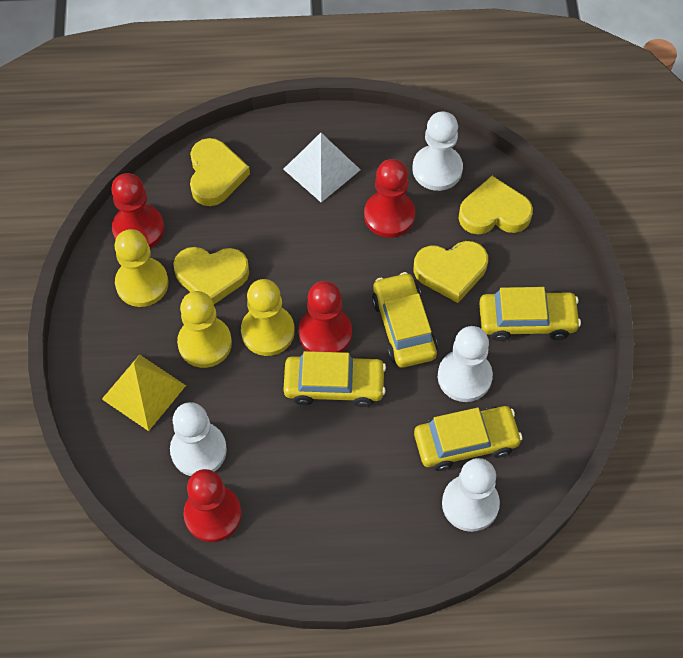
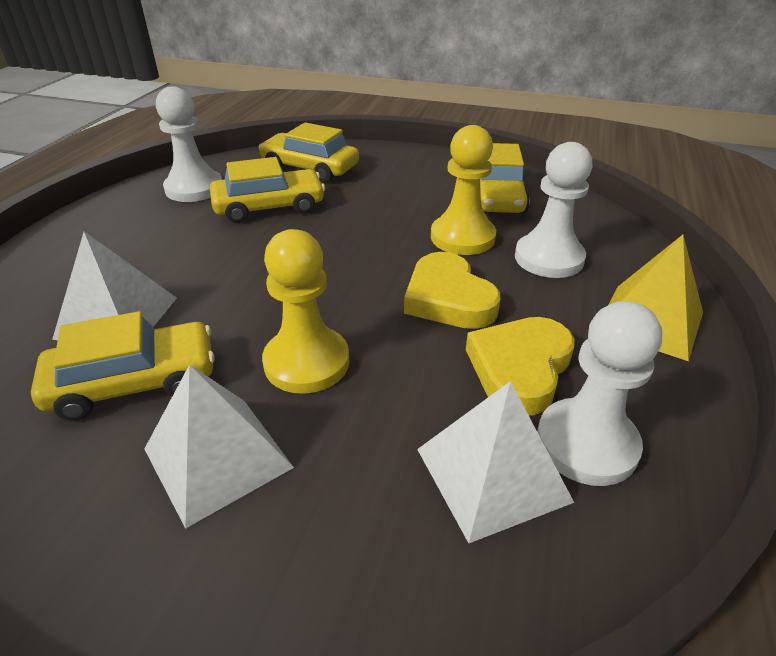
red pawn: 4 -> 0
white pawn: 4 -> 3
white pyramid: 1 -> 3
yellow heart: 4 -> 2
yellow pawn: 3 -> 2

